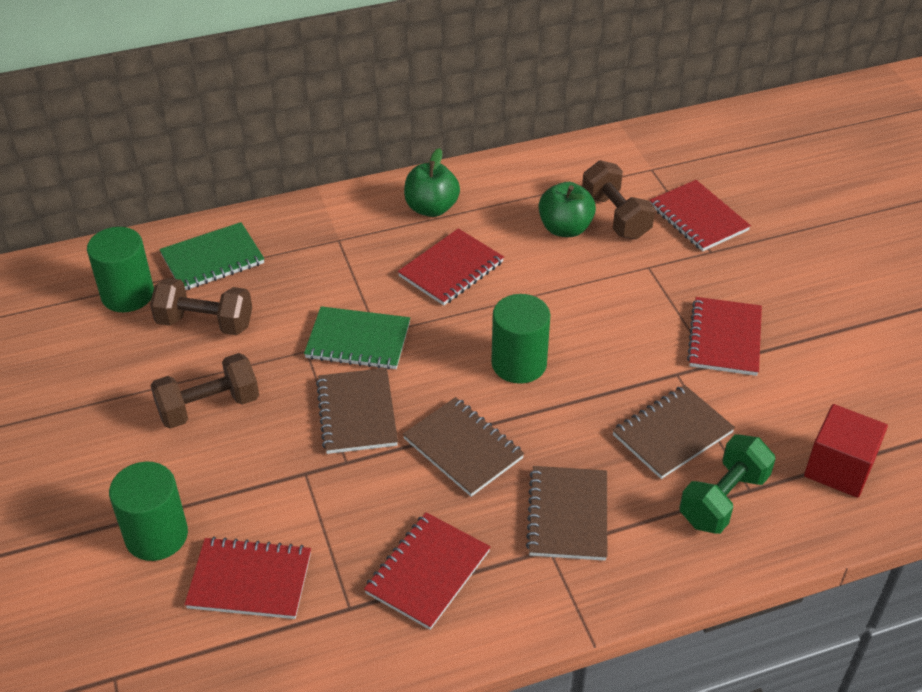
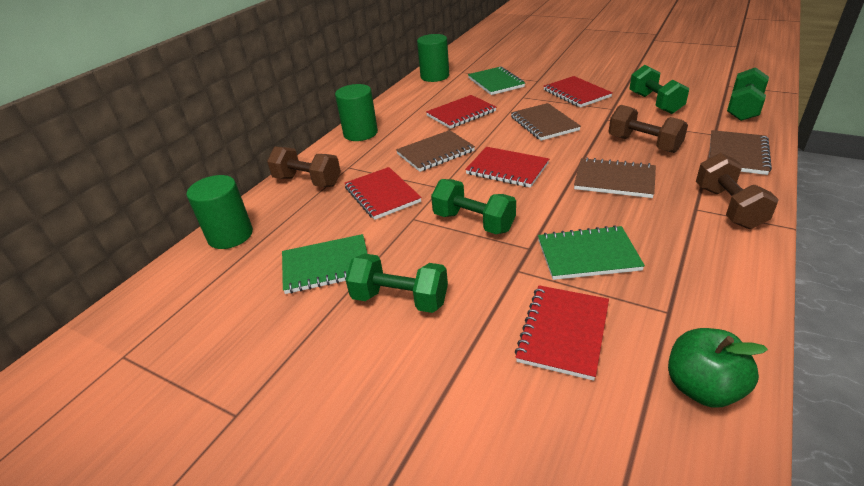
green apple: 2 -> 1
green dumbbell: 1 -> 4
green notebook: 2 -> 3
red cube: 1 -> 0

